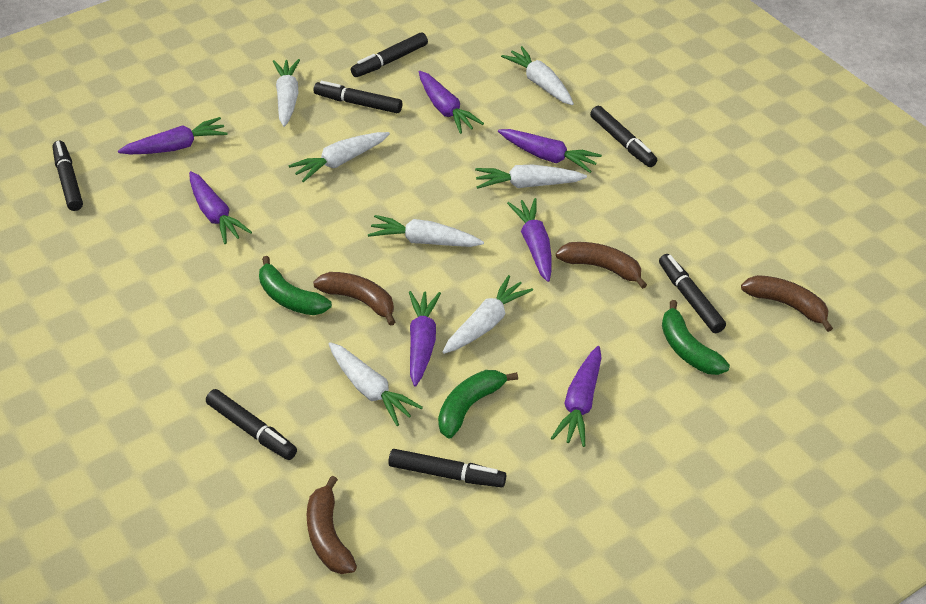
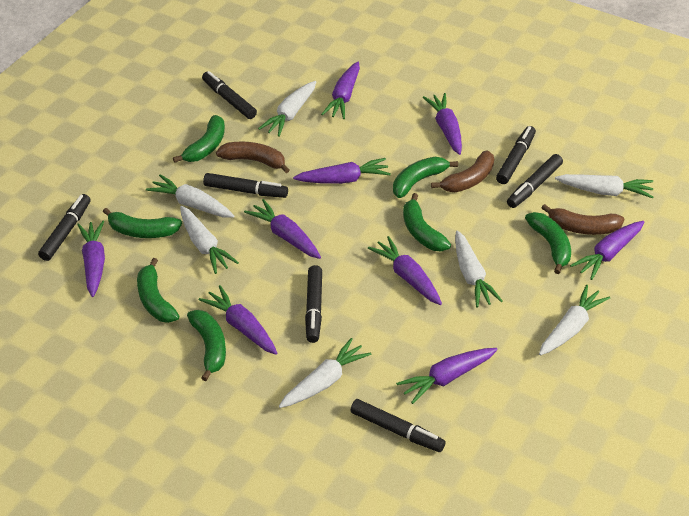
brown banana: 4 -> 3
green banana: 3 -> 7
purple carrot: 7 -> 9

